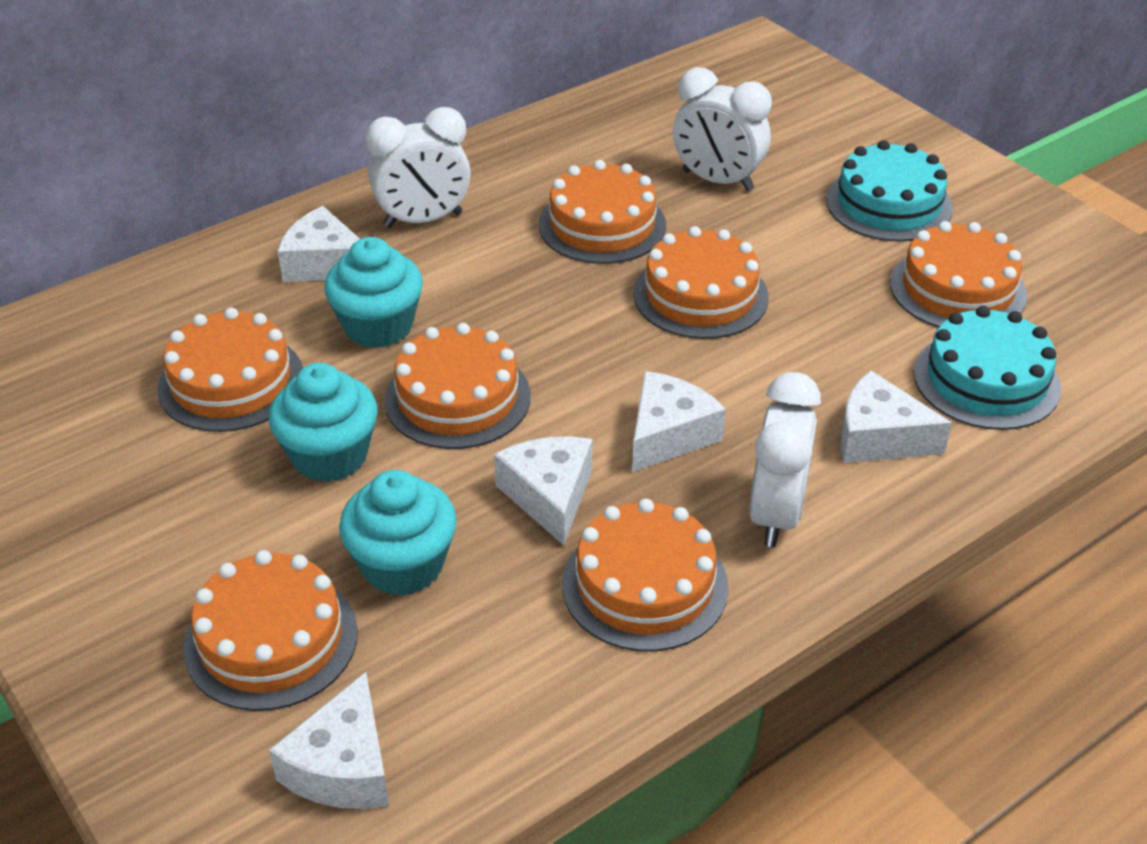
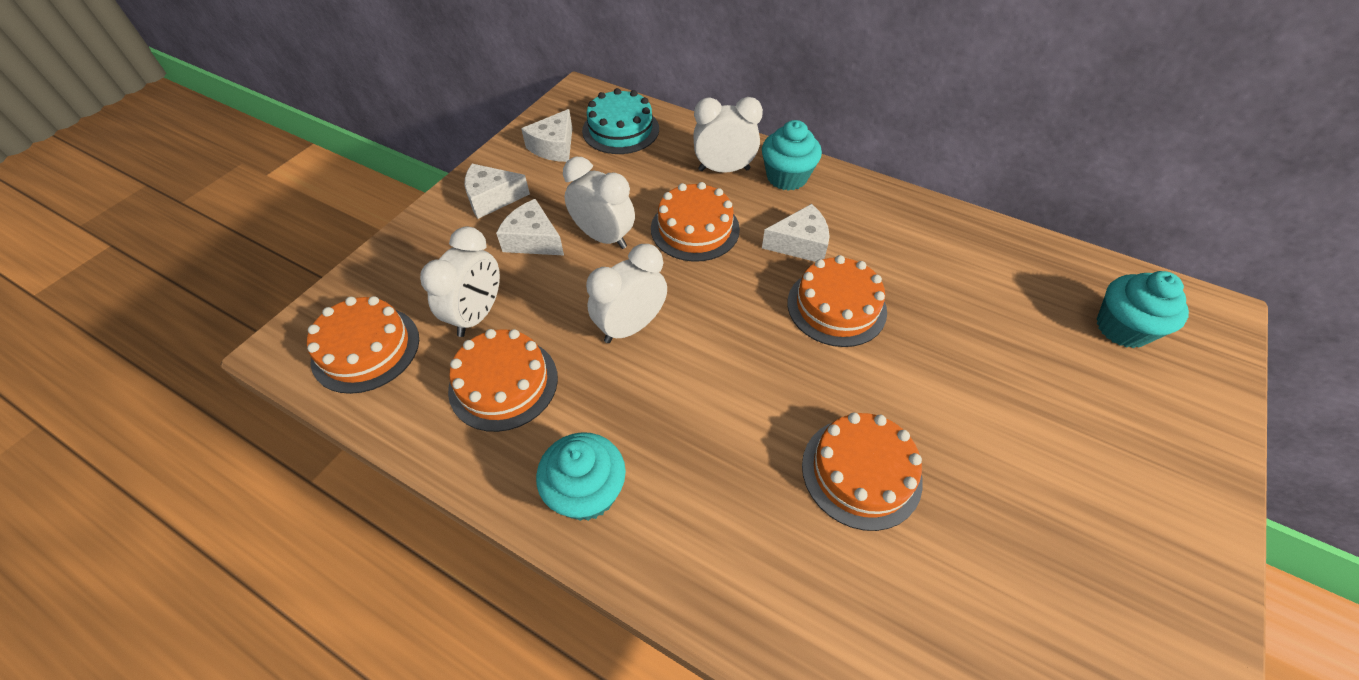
orange cake: 7 -> 5
turquoise cake: 2 -> 1
white cheese: 5 -> 4
white clock: 3 -> 4

